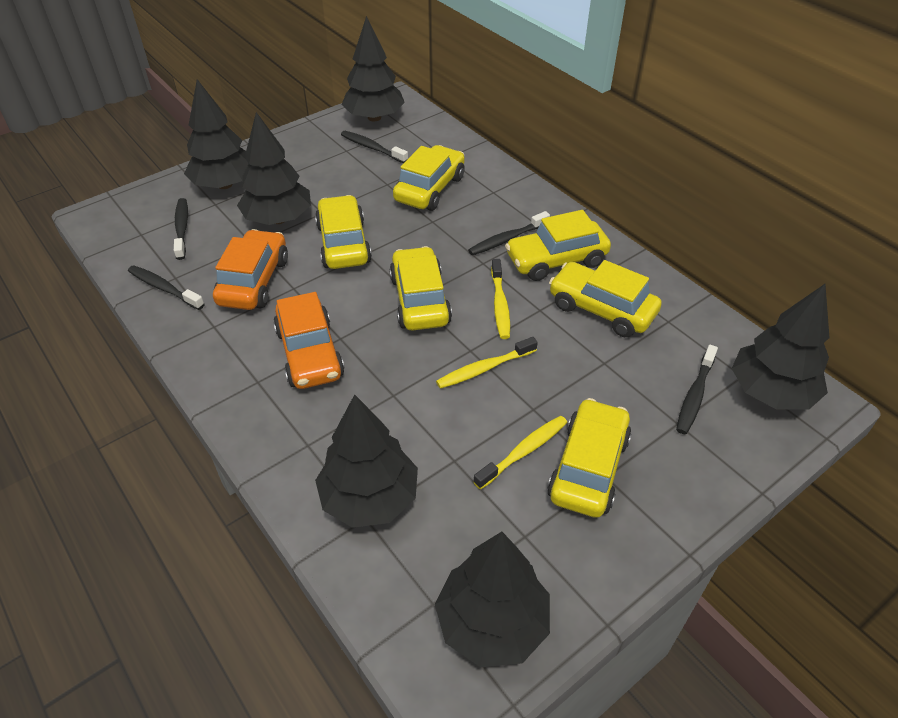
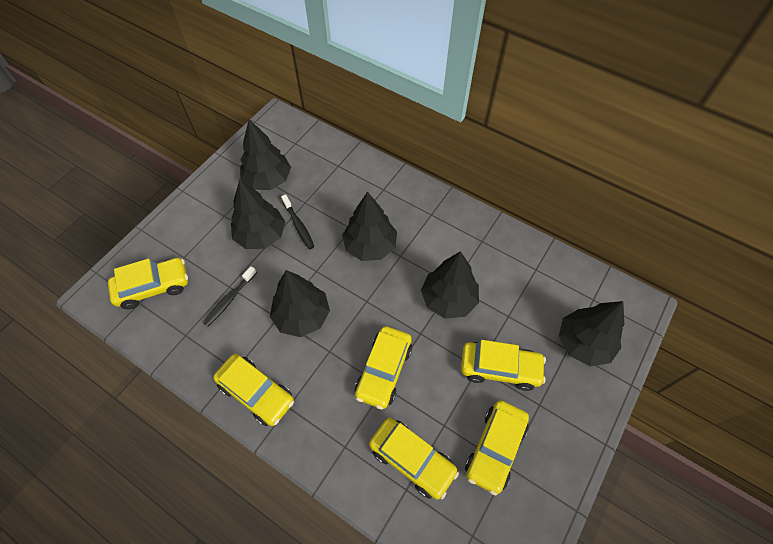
black toothbrush: 5 -> 2
orange car: 2 -> 0
yellow toothbrush: 3 -> 0

